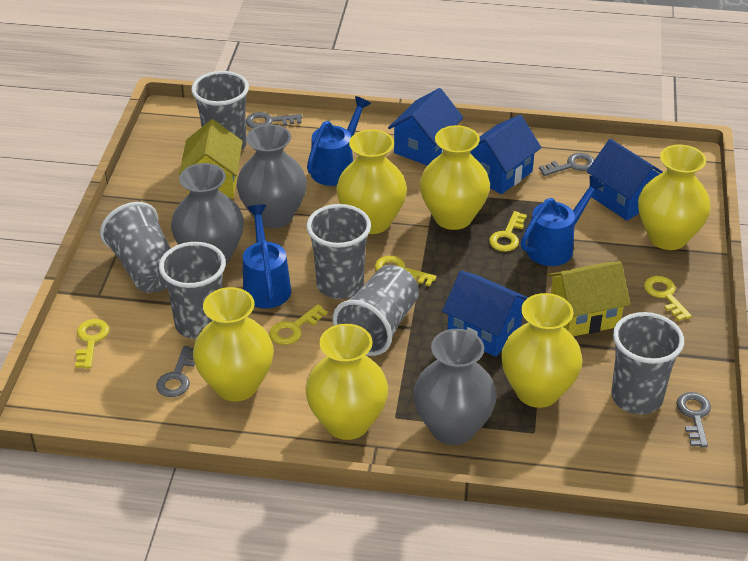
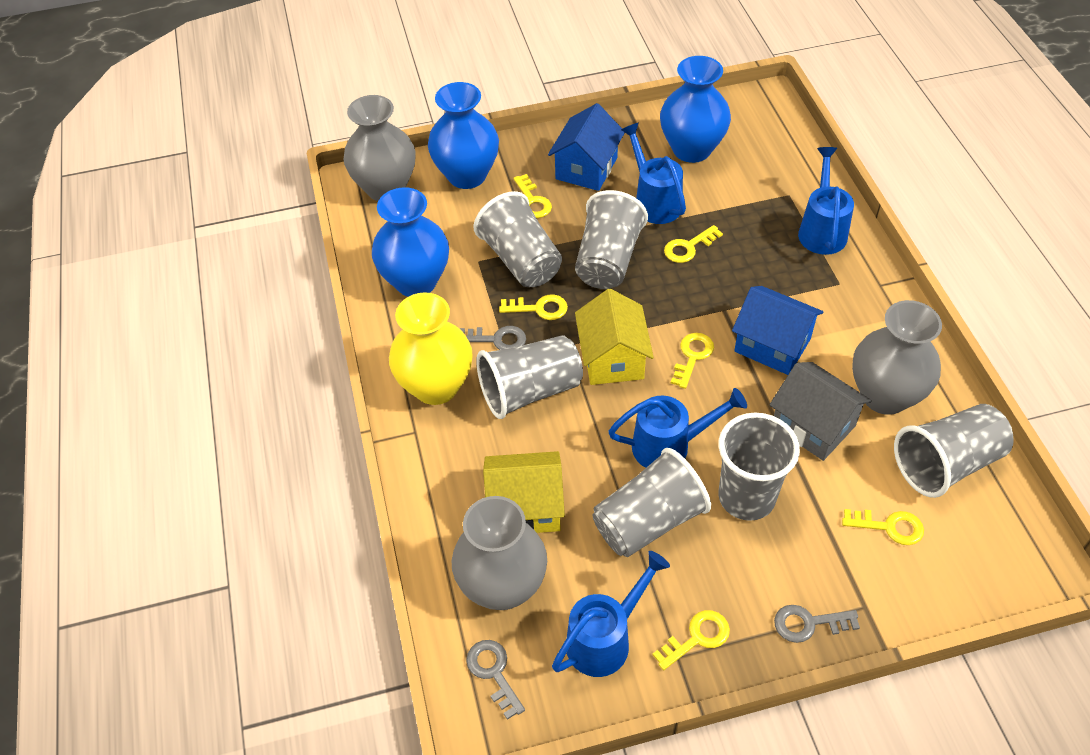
blue house: 4 -> 2
blue vase: 0 -> 3
blue watering can: 3 -> 4
grey house: 0 -> 1
grey key: 4 -> 3
yellow key: 5 -> 6
yellow vase: 6 -> 1

